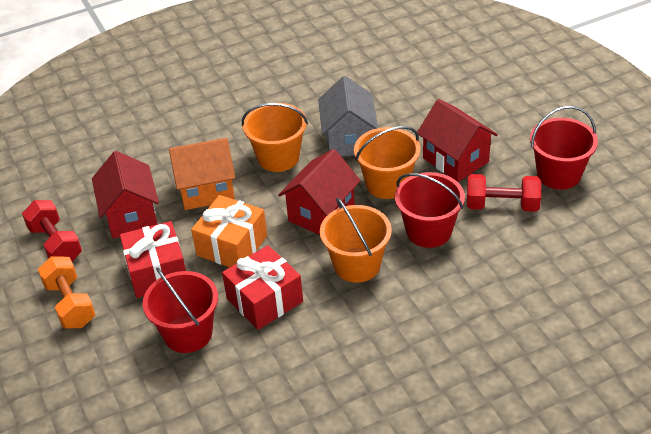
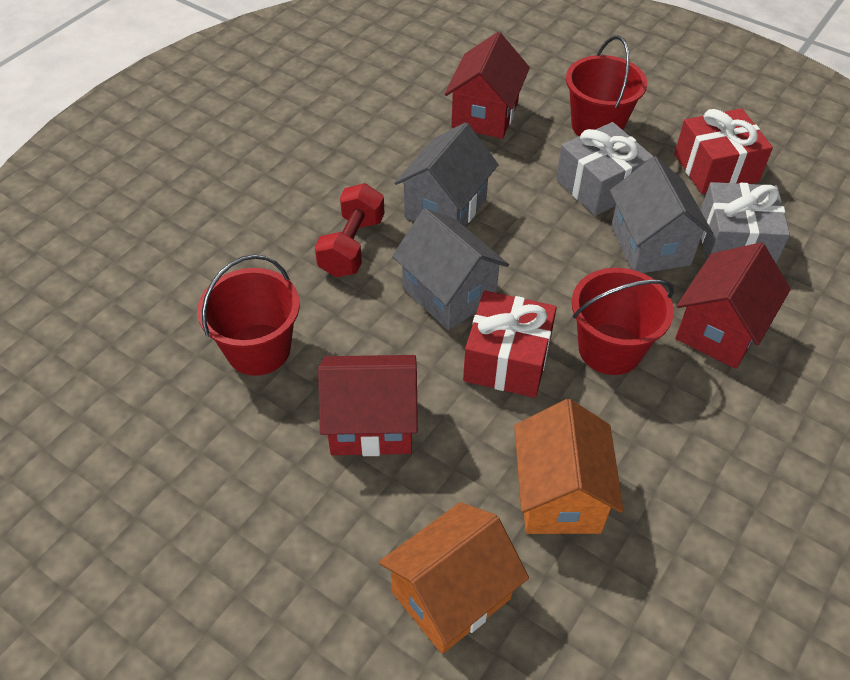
grey gift: 0 -> 2
grey house: 1 -> 3
orange bucket: 3 -> 0
orange dumbbell: 1 -> 0
orange gift: 1 -> 0
orange house: 1 -> 2
red dumbbell: 2 -> 1

